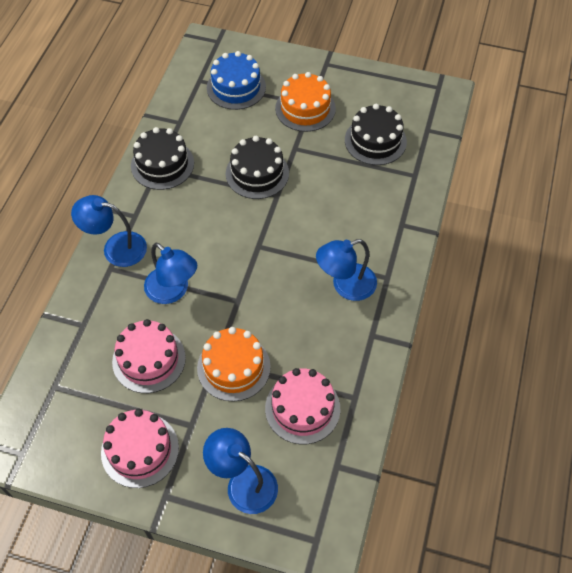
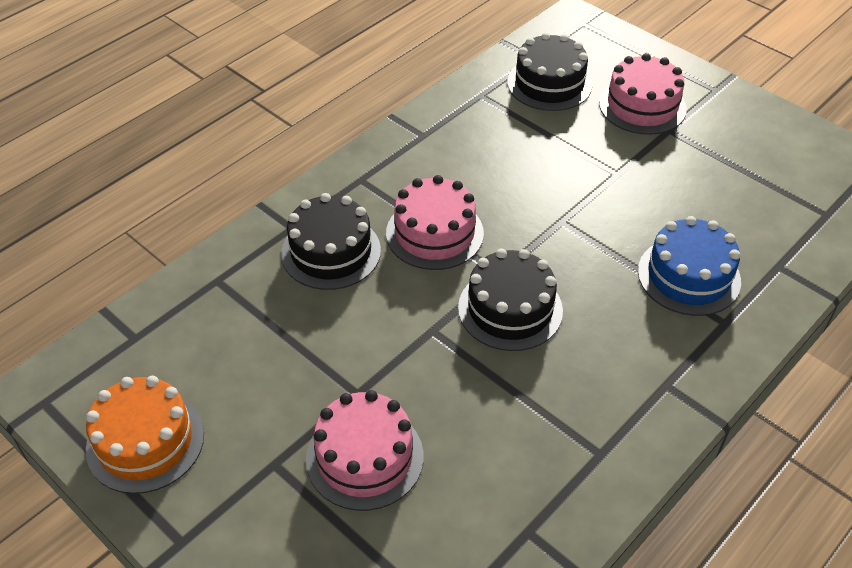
blue lamp: 4 -> 0
orange cake: 2 -> 1

